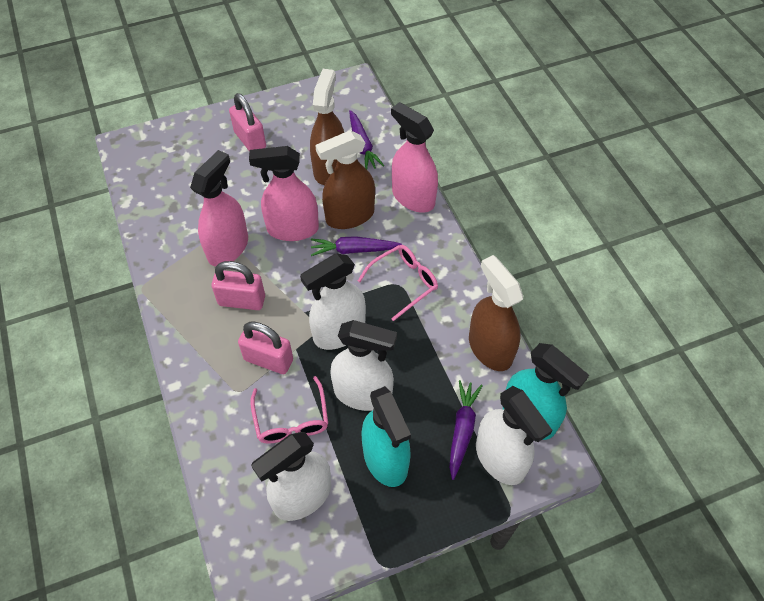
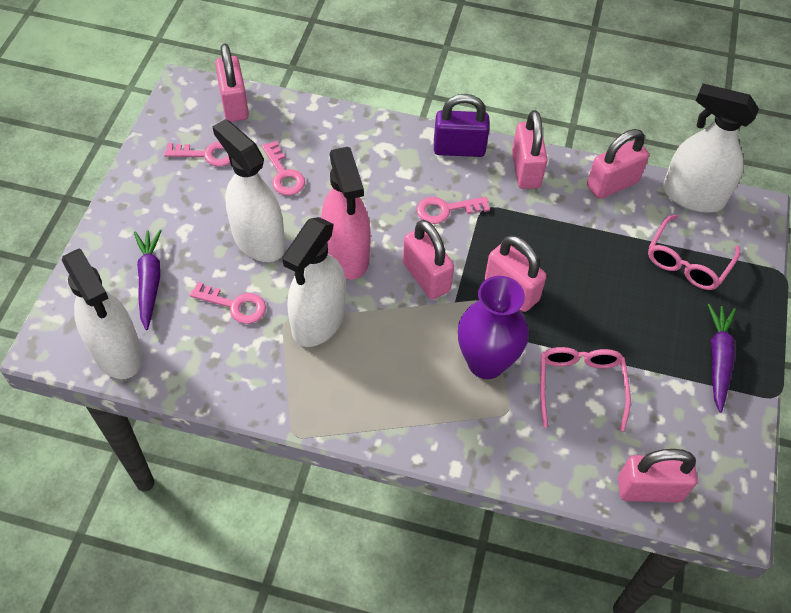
brown spray bottle: 3 -> 0
pink key: 0 -> 4
pink padlock: 3 -> 6
pink spray bottle: 3 -> 1
purple carrot: 3 -> 2
purple padlock: 0 -> 1
purple vase: 0 -> 1
turquoise spray bottle: 2 -> 0

